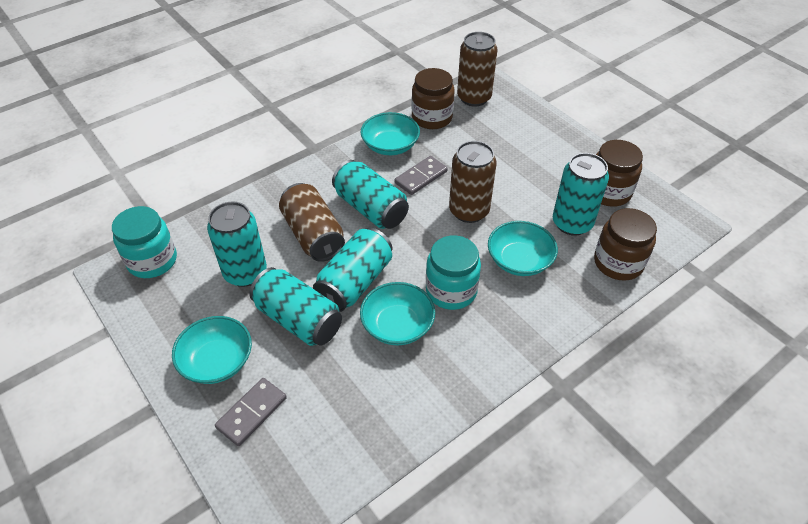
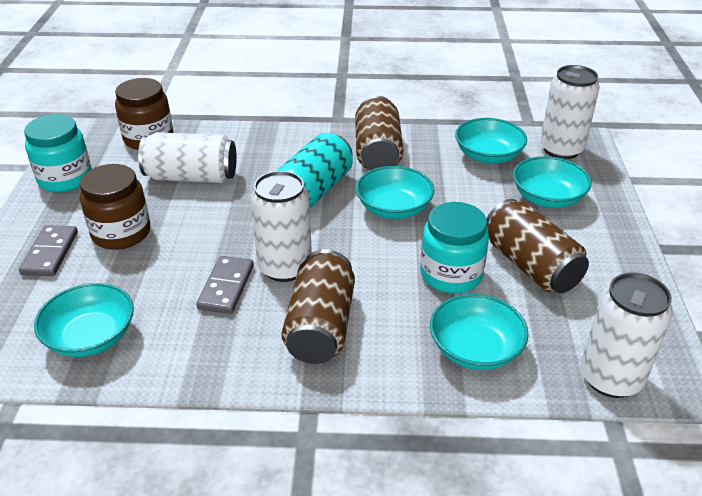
brown jar: 3 -> 2
turquoise bowl: 4 -> 5
turquoise can: 5 -> 1
white can: 0 -> 4

